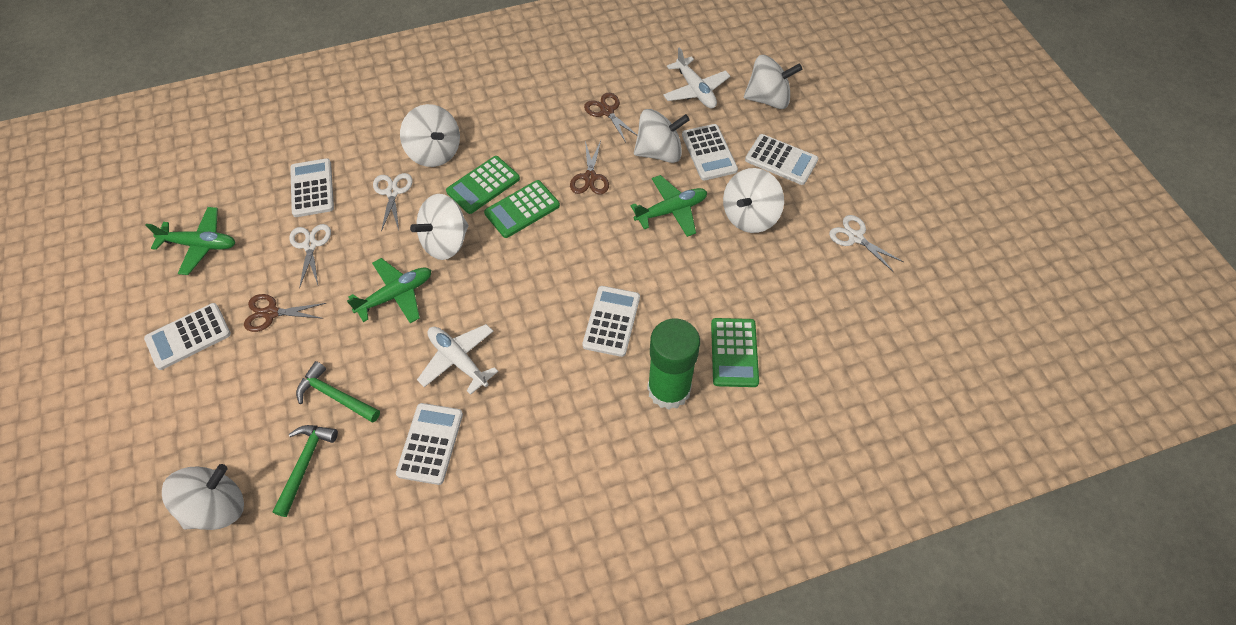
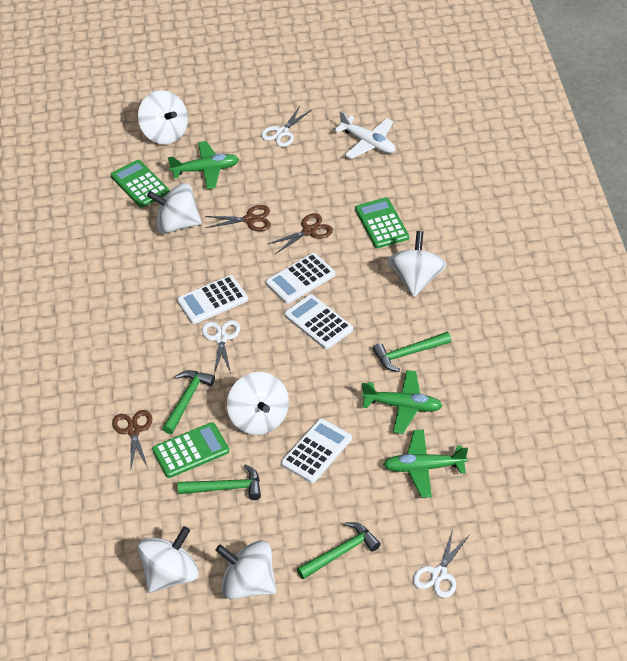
green glue stick: 1 -> 0
green hammer: 2 -> 4
white calculator: 6 -> 4
white plane: 2 -> 1

